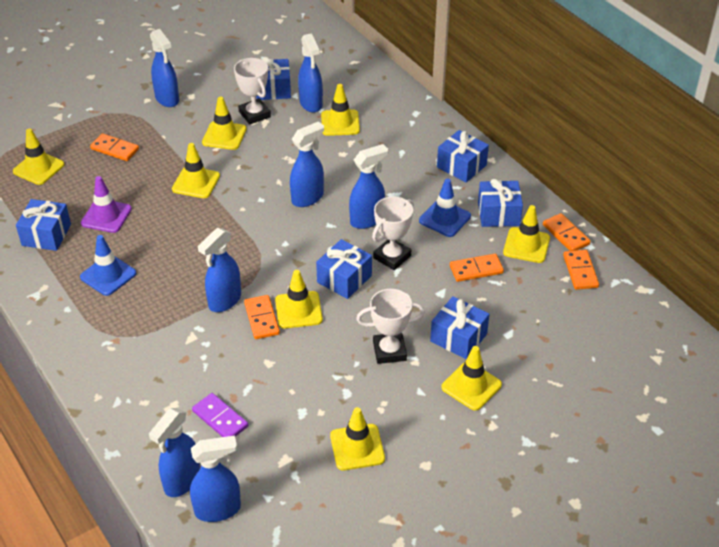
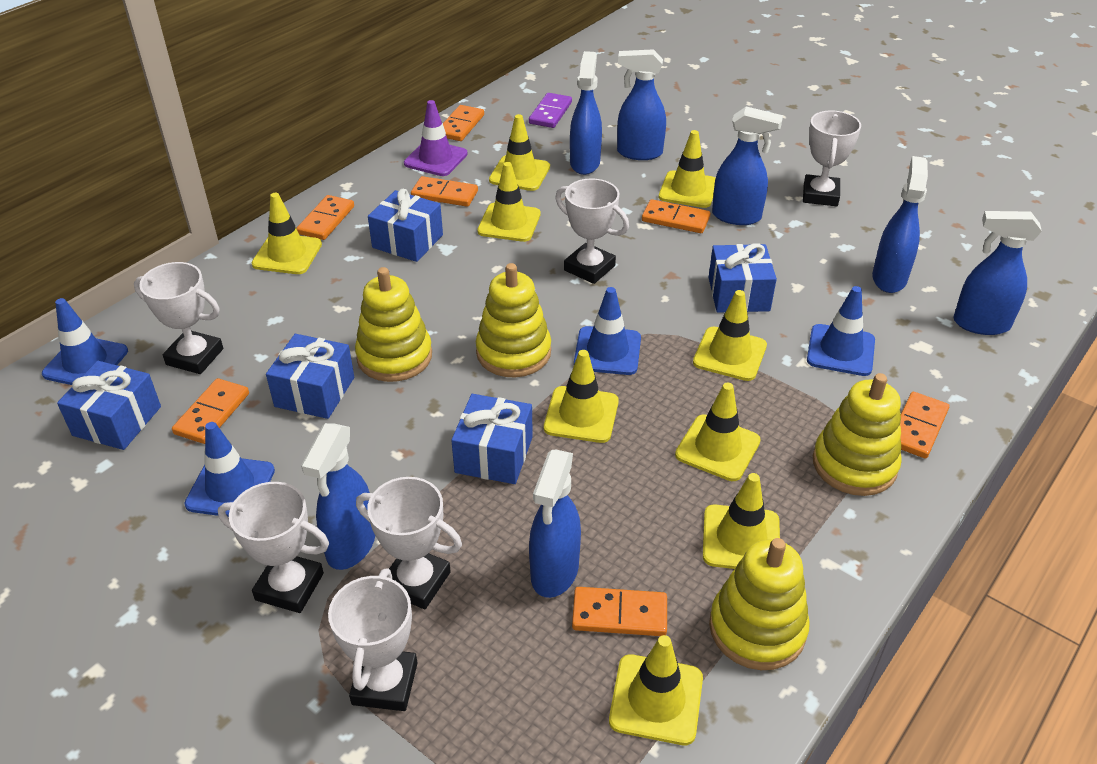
blue gift: 6 -> 5
blue traffic cone: 2 -> 4
orange domino: 5 -> 7
white trophy: 3 -> 6
yellow stacking toy: 0 -> 4
yellow traffic cone: 8 -> 9

